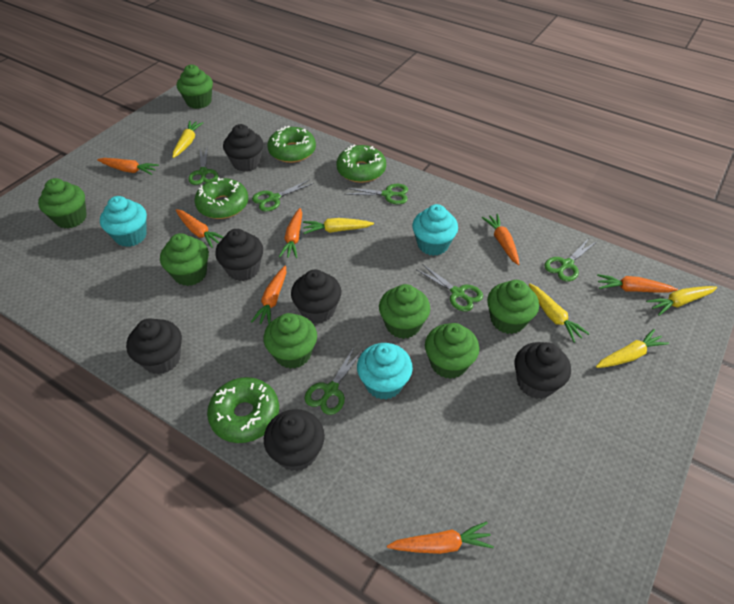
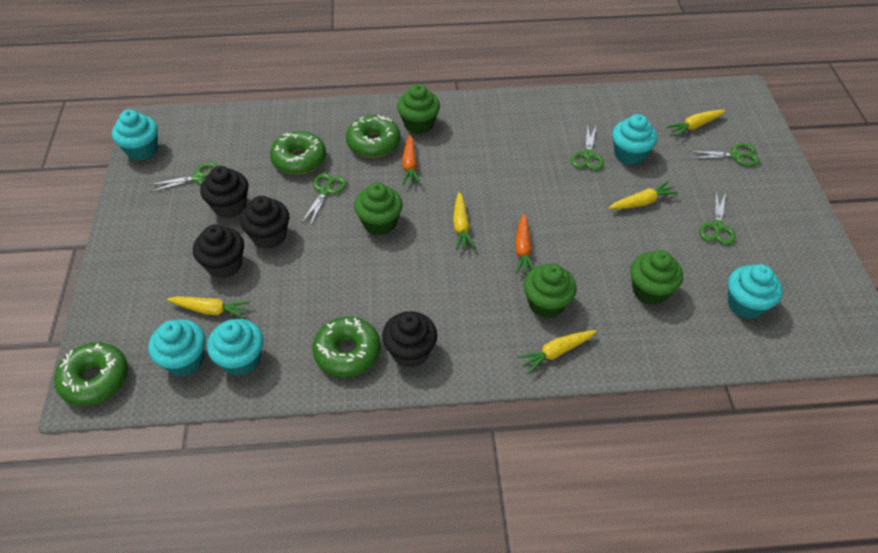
black cupcake: 6 -> 4
green cupcake: 7 -> 4
green scissors: 6 -> 5
orange carrot: 7 -> 2
turquoise cupcake: 3 -> 5

